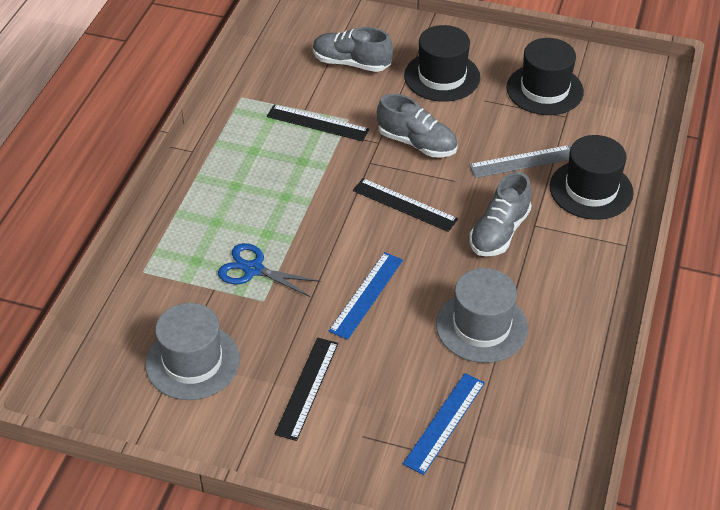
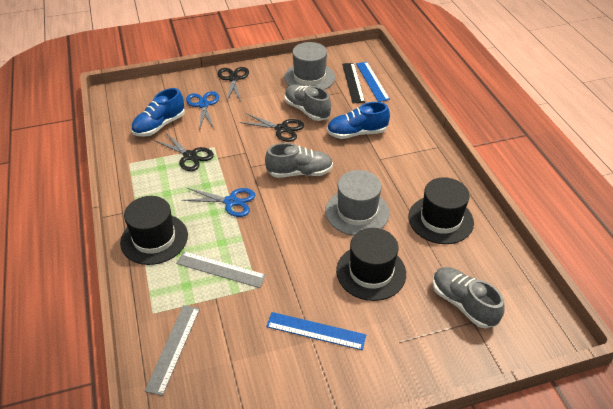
black ruler: 3 -> 1
black scissors: 0 -> 3
blue scissors: 1 -> 2
blue shoe: 0 -> 2
grey ruler: 1 -> 2

